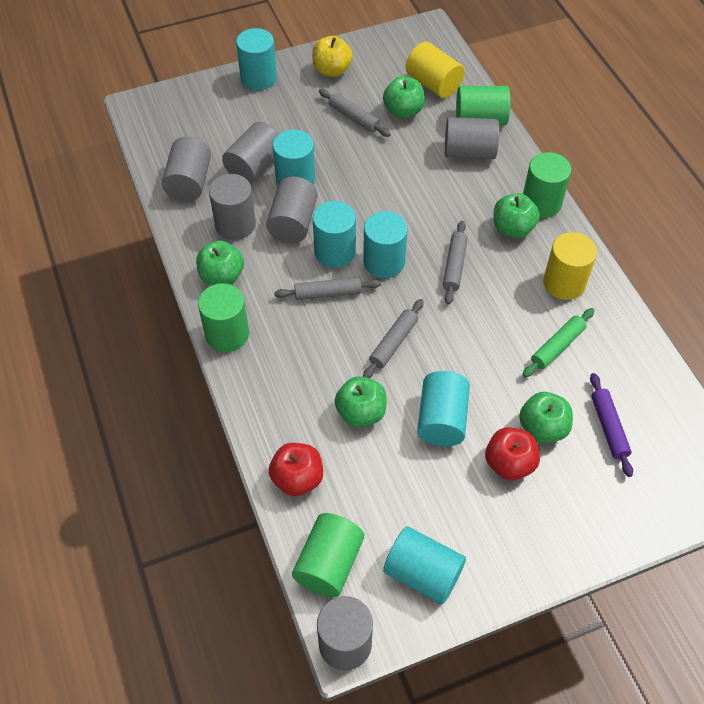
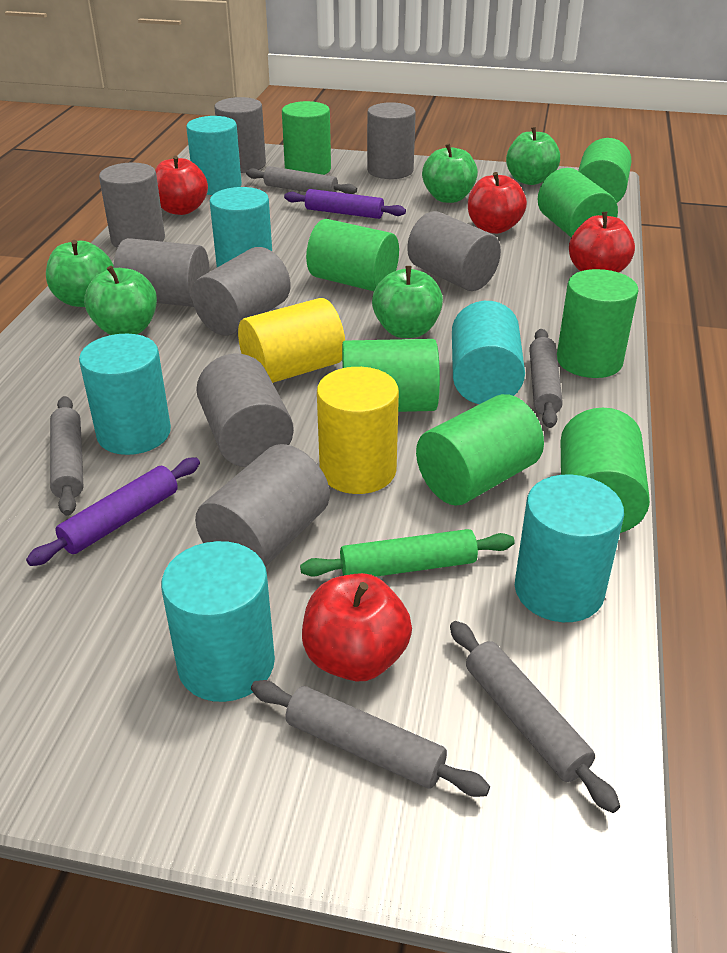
green cylinder: 4 -> 8
grey cylinder: 6 -> 8
grey rolling pin: 4 -> 5
purple rolling pin: 1 -> 2
red apple: 2 -> 4
yellow apple: 1 -> 0

